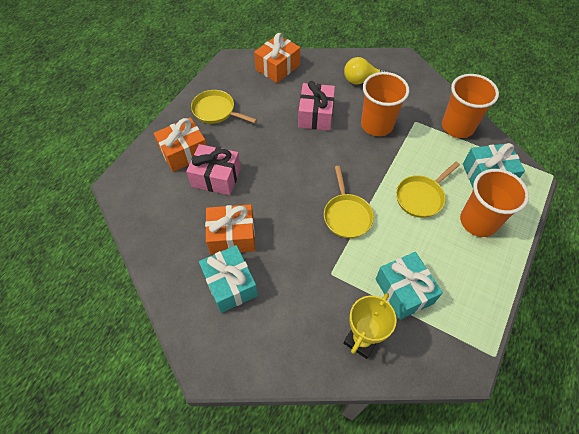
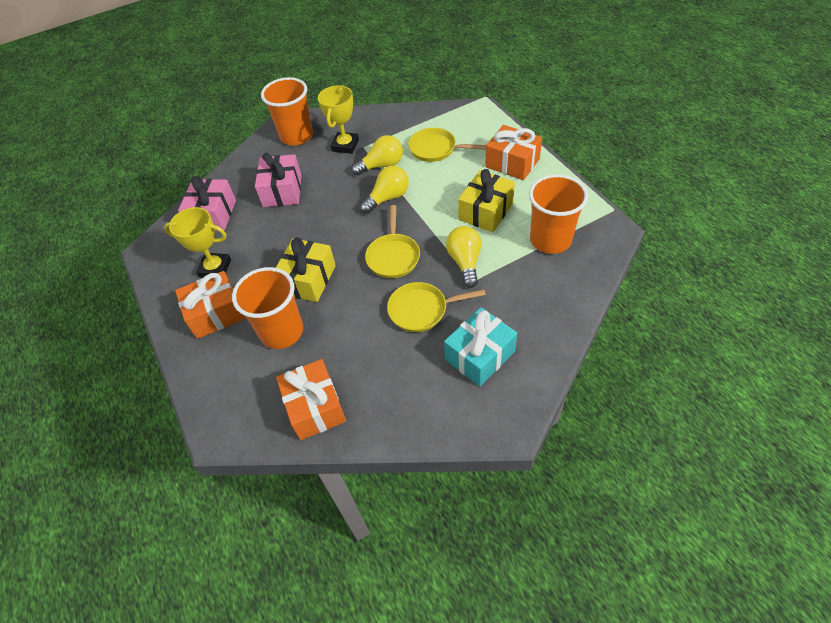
turquoise gift: 3 -> 1
yellow gift: 0 -> 2
yellow light bulb: 1 -> 3
yellow trophy: 1 -> 2

